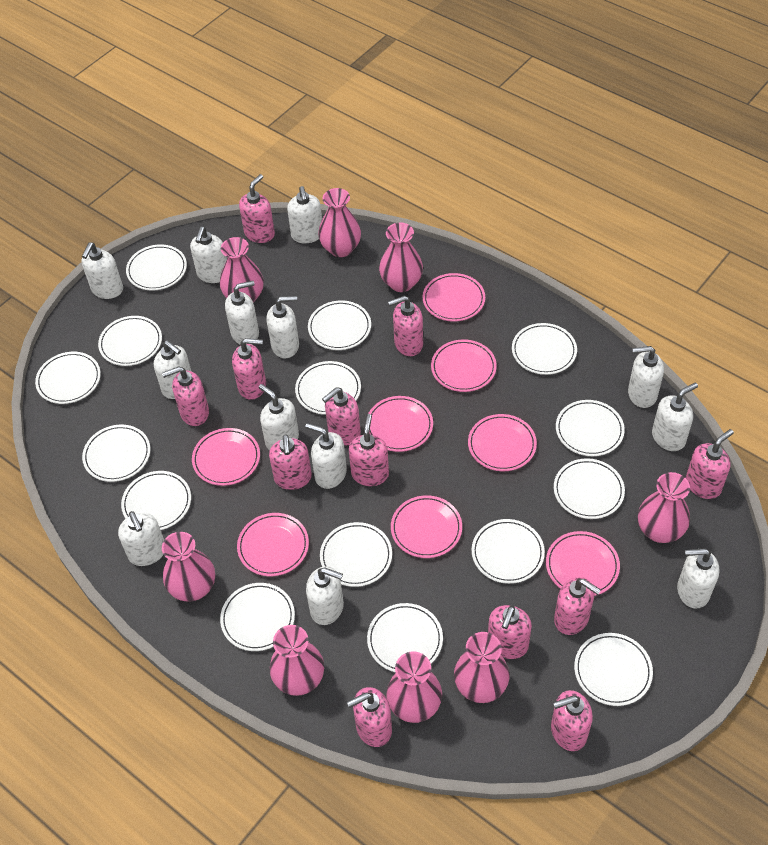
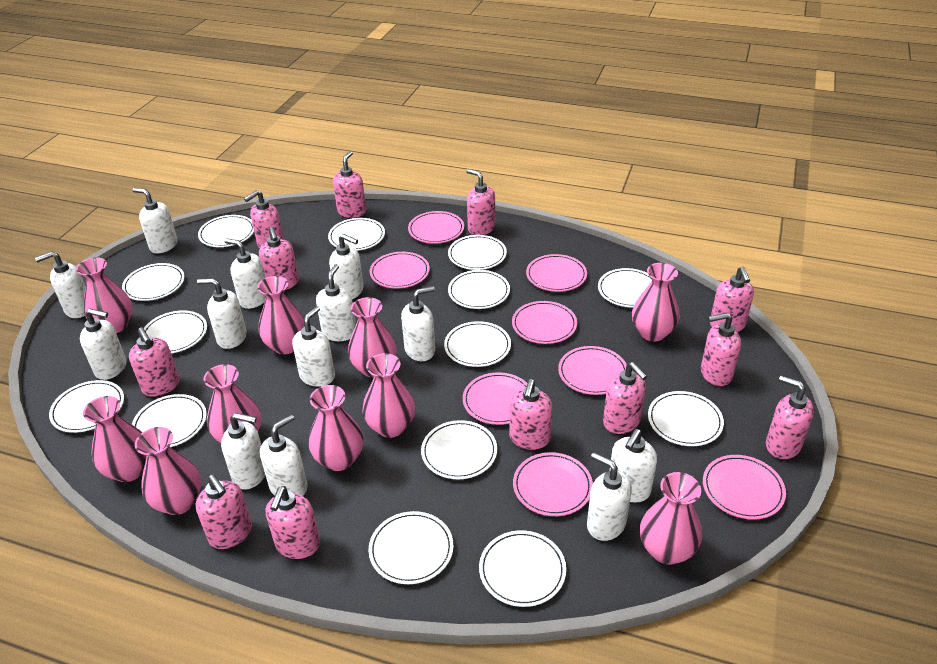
pink vase: 8 -> 10
white plate: 15 -> 14

